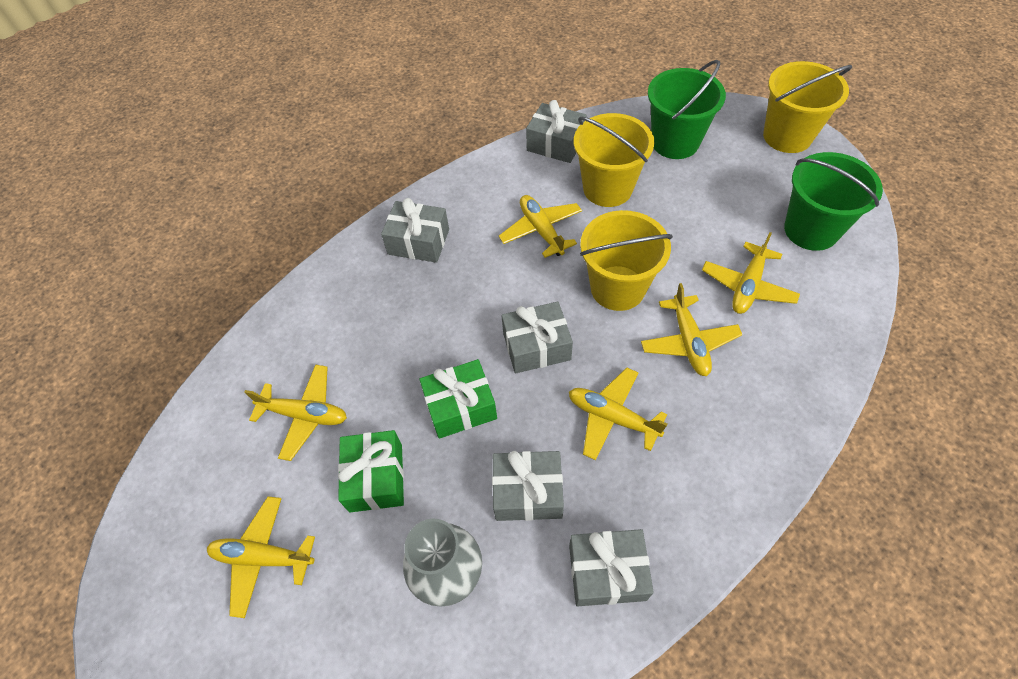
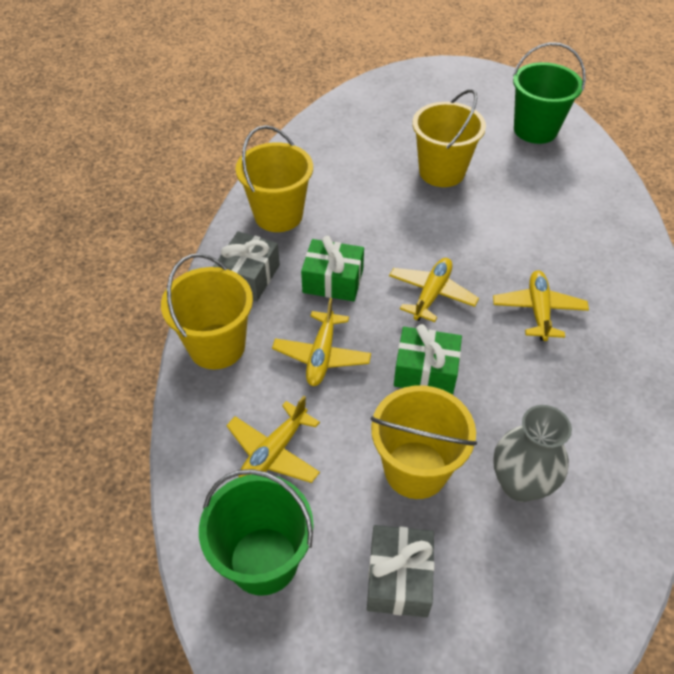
grey gift: 5 -> 2
yellow bucket: 3 -> 4
yellow plane: 6 -> 4

